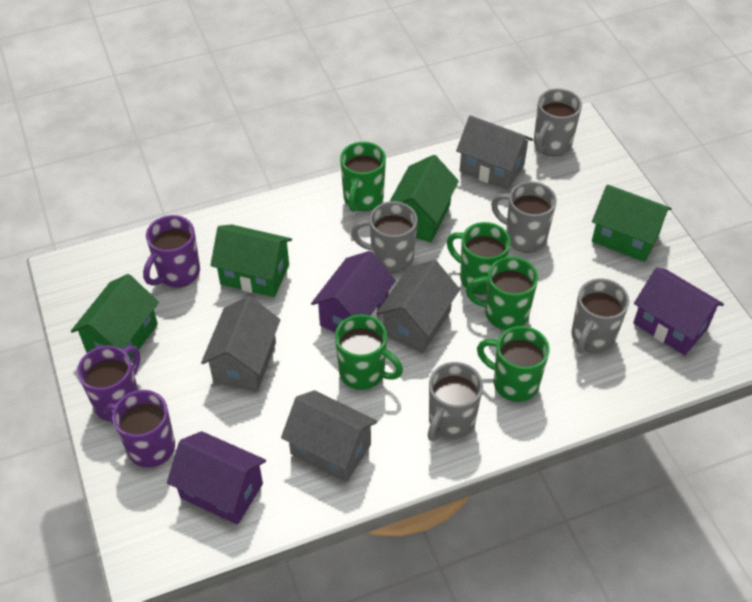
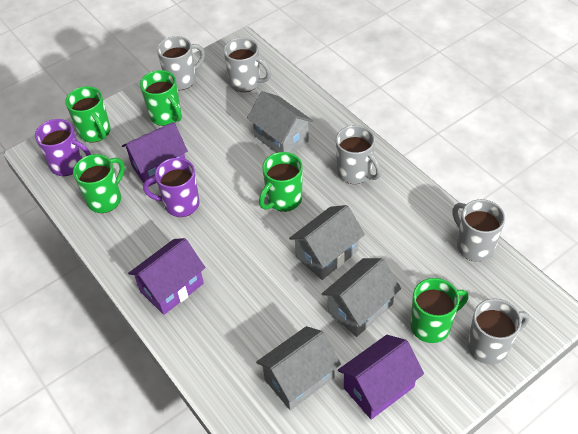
green house: 4 -> 0
purple mug: 3 -> 2

